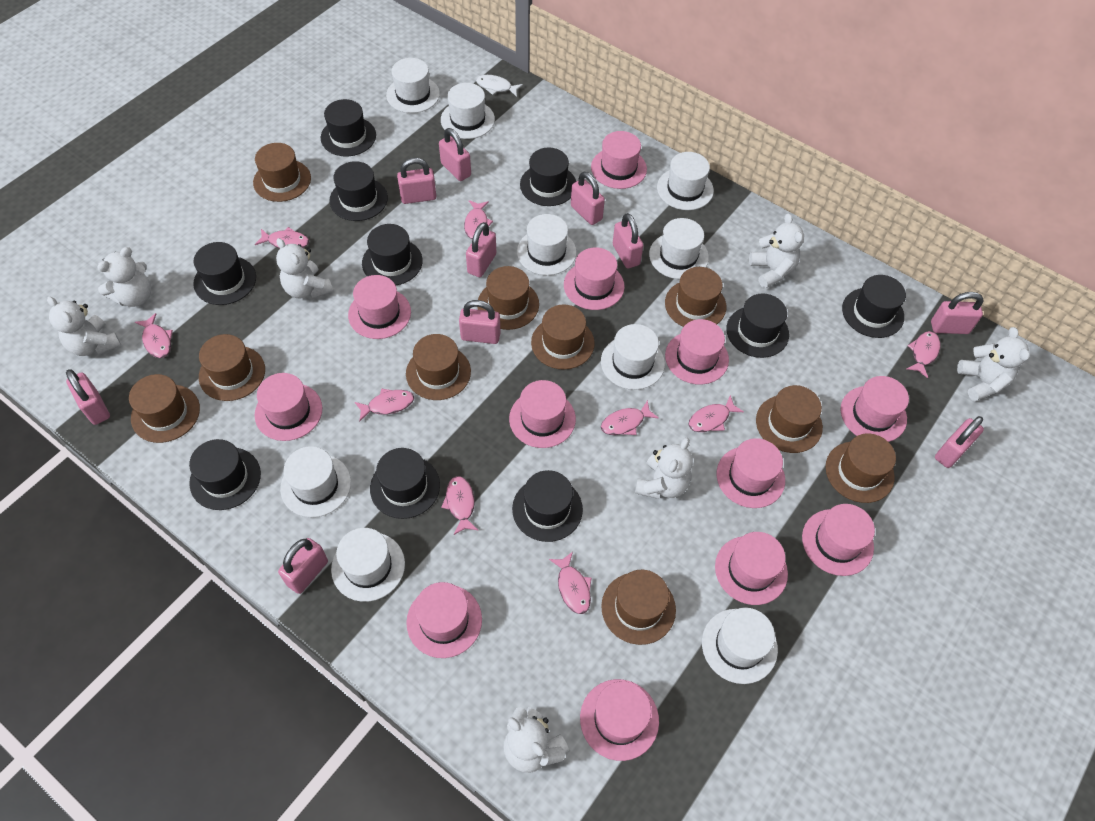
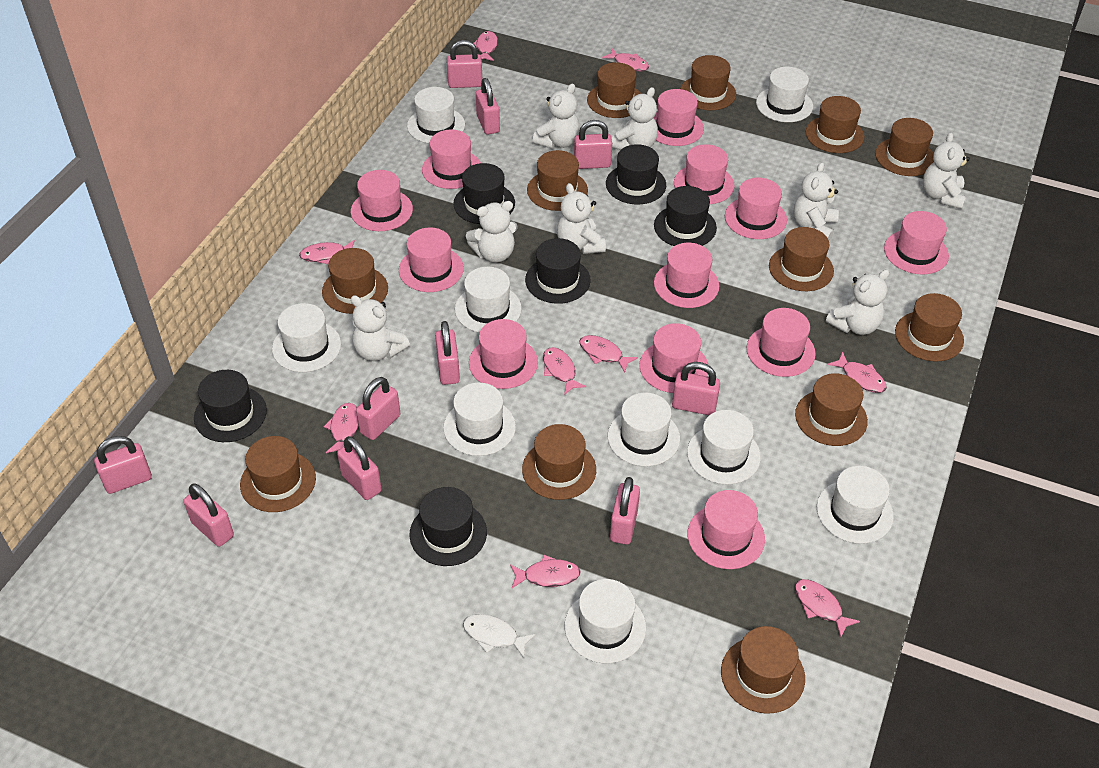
black hat: 10 -> 6
brown hat: 10 -> 12
white teddy bear: 7 -> 8

